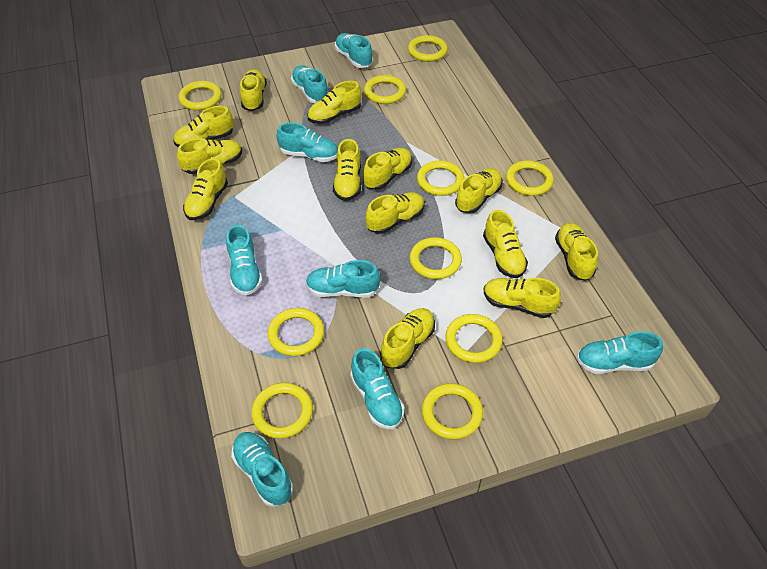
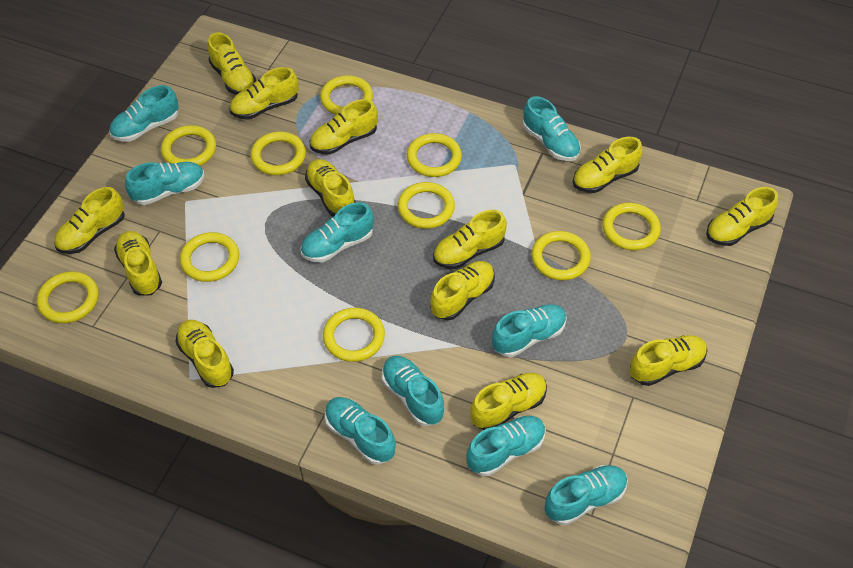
turquoise shoe: 8 -> 9

